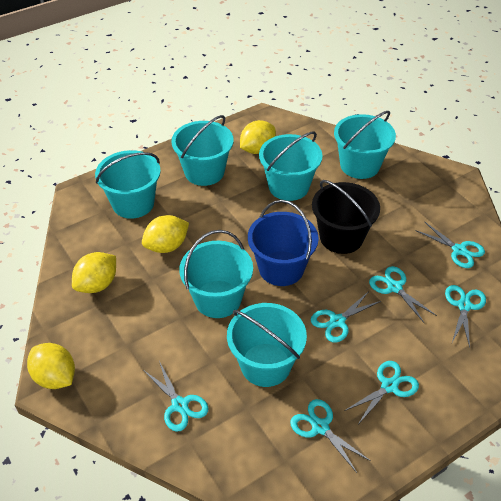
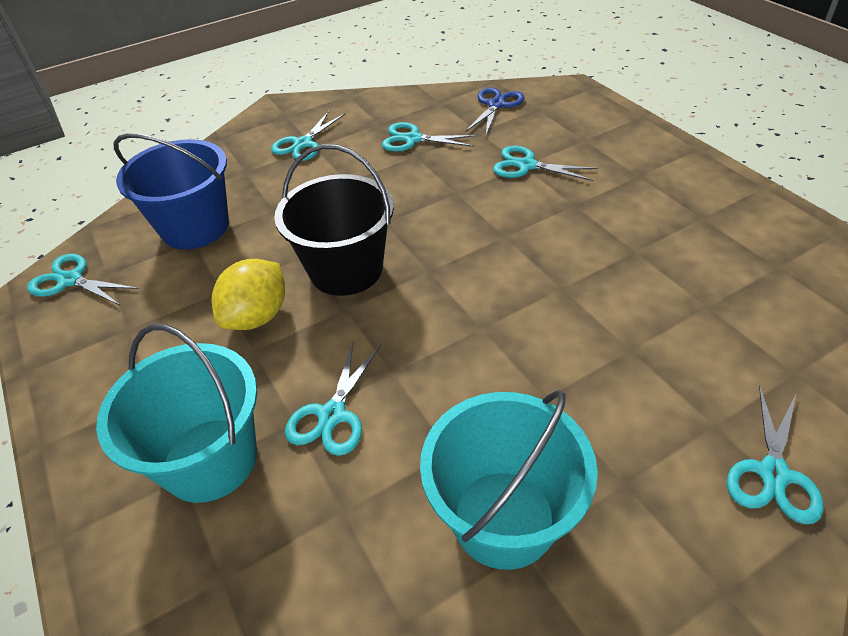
blue scissors: 0 -> 1
turquoise bucket: 6 -> 2
turquoise scissors: 7 -> 6
yellow lemon: 4 -> 1

